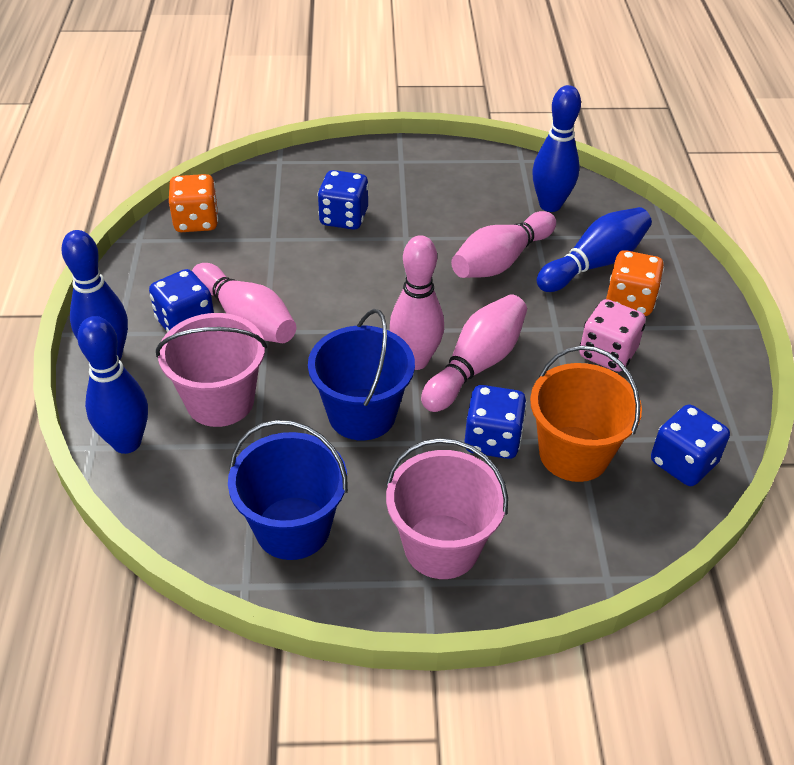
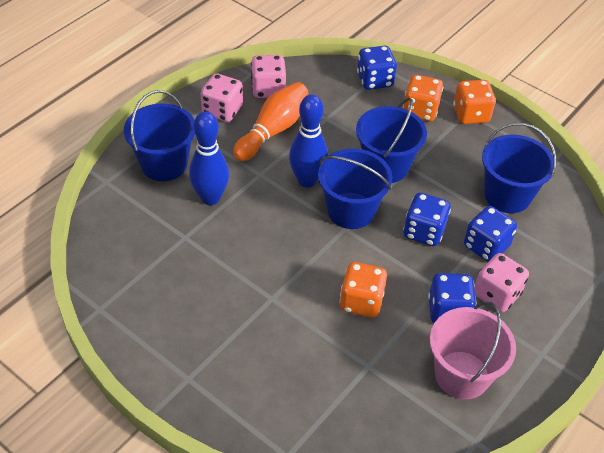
blue bowling pin: 4 -> 2
blue bucket: 2 -> 4
orange bowling pin: 0 -> 1
orange bucket: 1 -> 0
orange dice: 2 -> 3
pink bowling pin: 4 -> 0
pink bucket: 2 -> 1
pink dice: 1 -> 3

